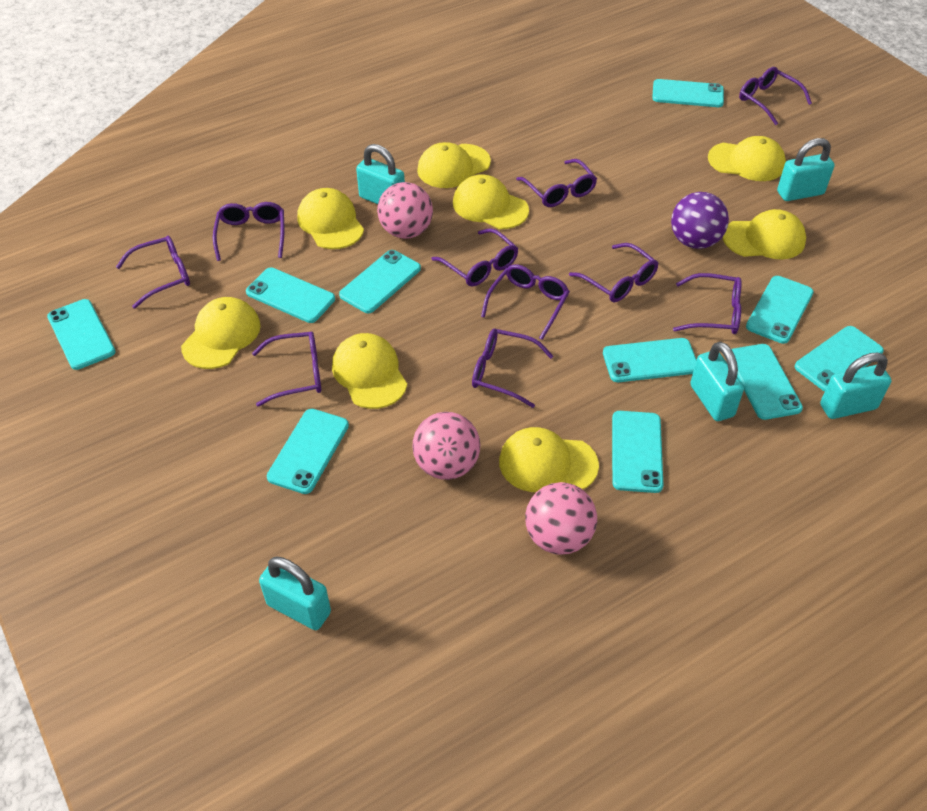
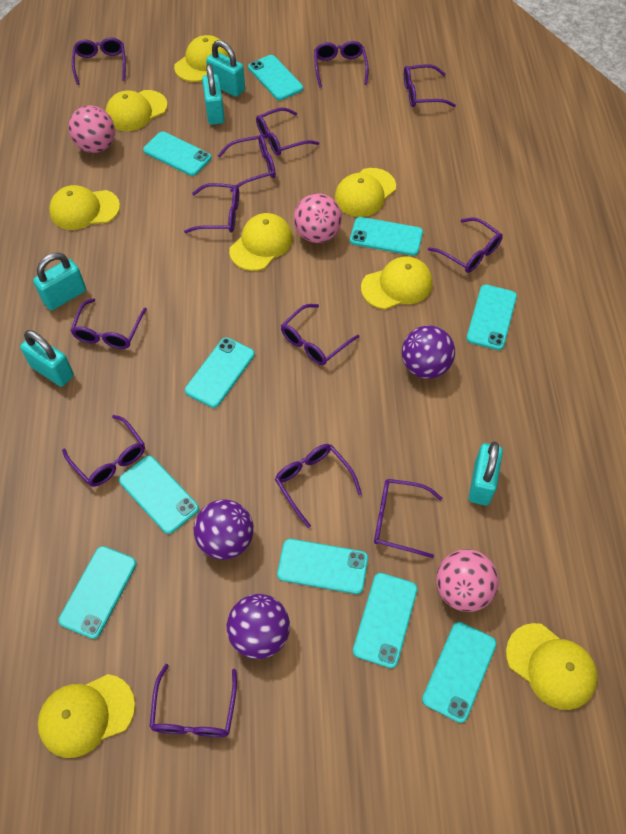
purple ball: 1 -> 3
purple glasses: 10 -> 13

